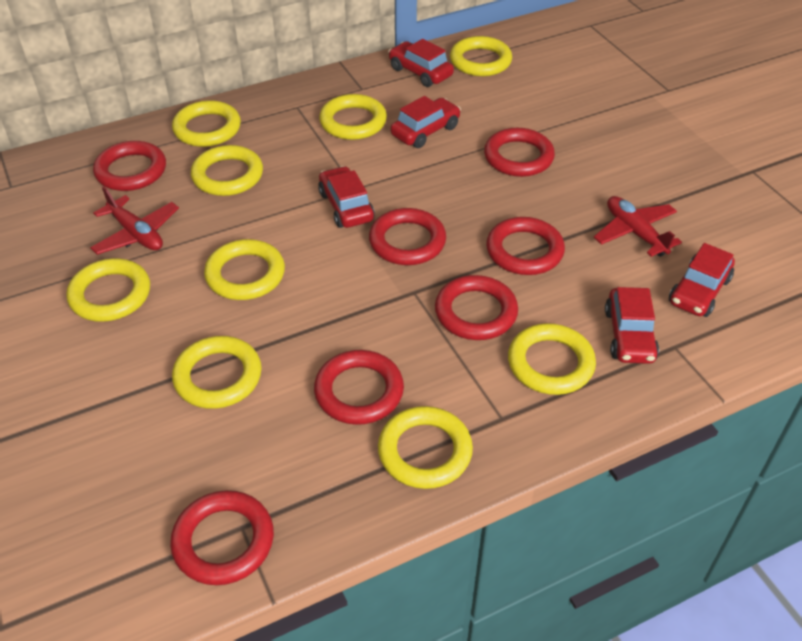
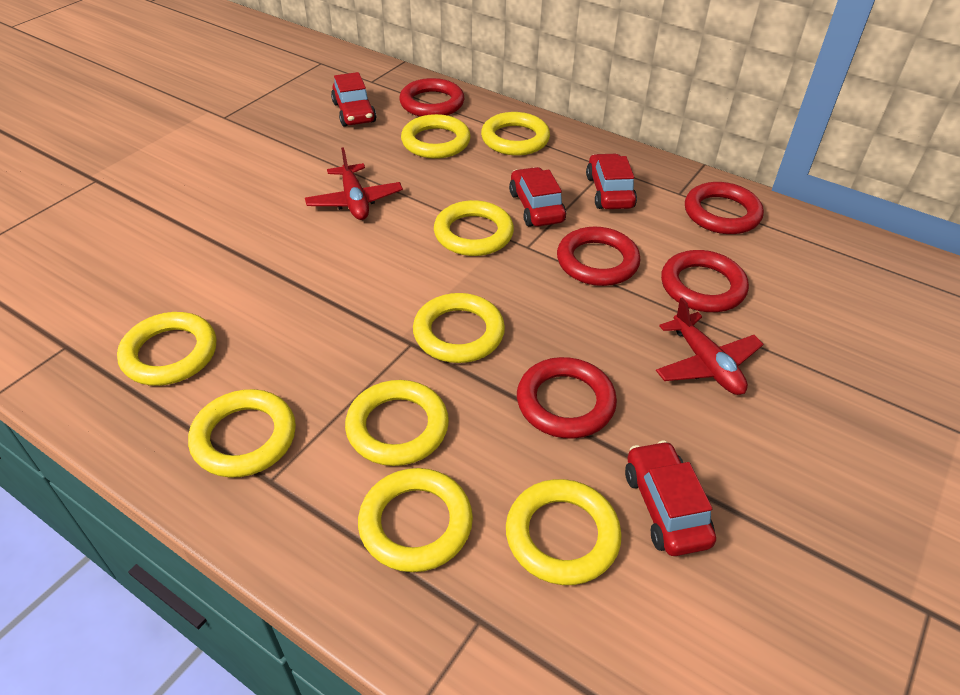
red car: 5 -> 4
red ring: 7 -> 5

